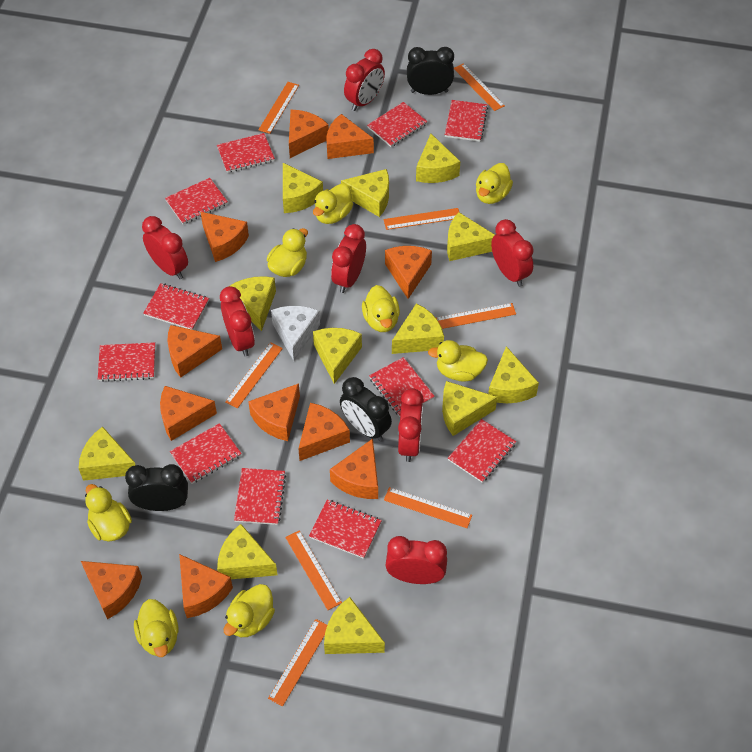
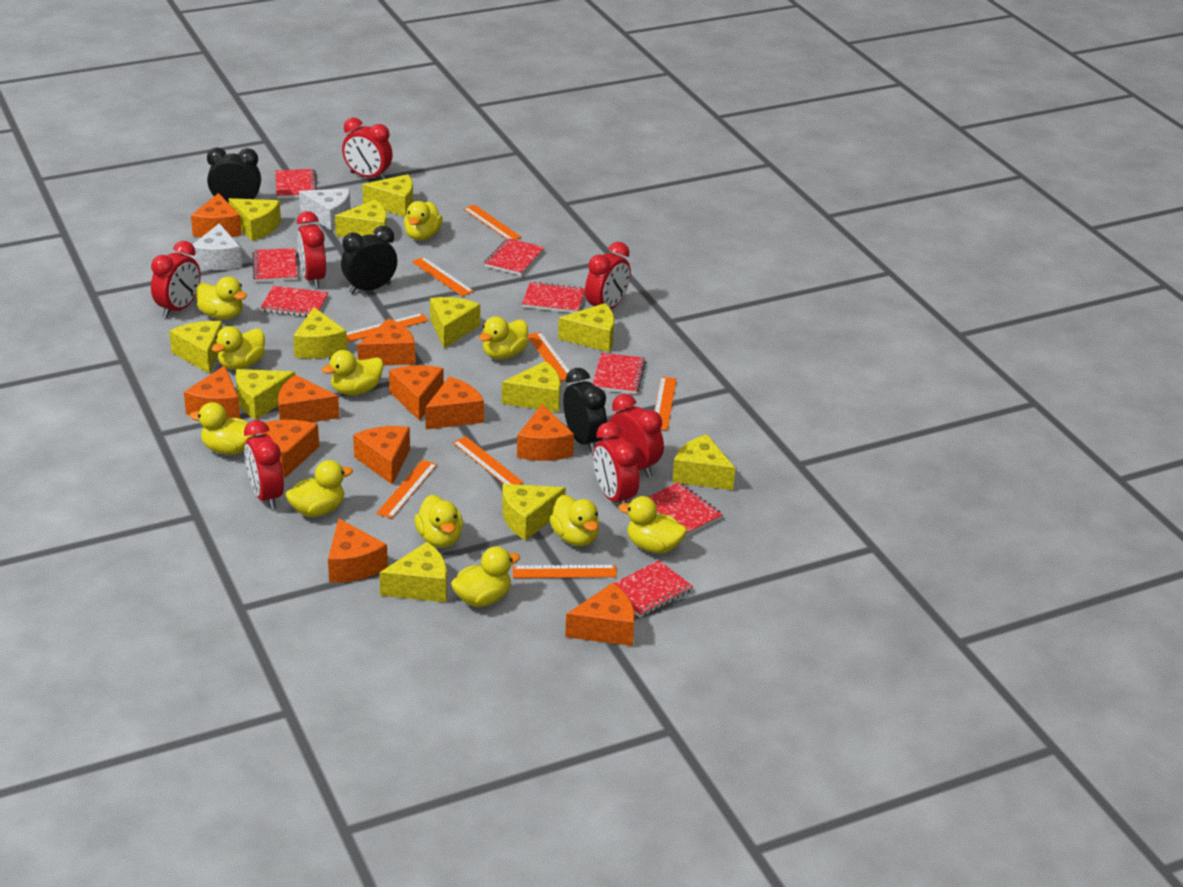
red notebook: 11 -> 8
white cheese: 1 -> 2
yellow duck: 8 -> 11

